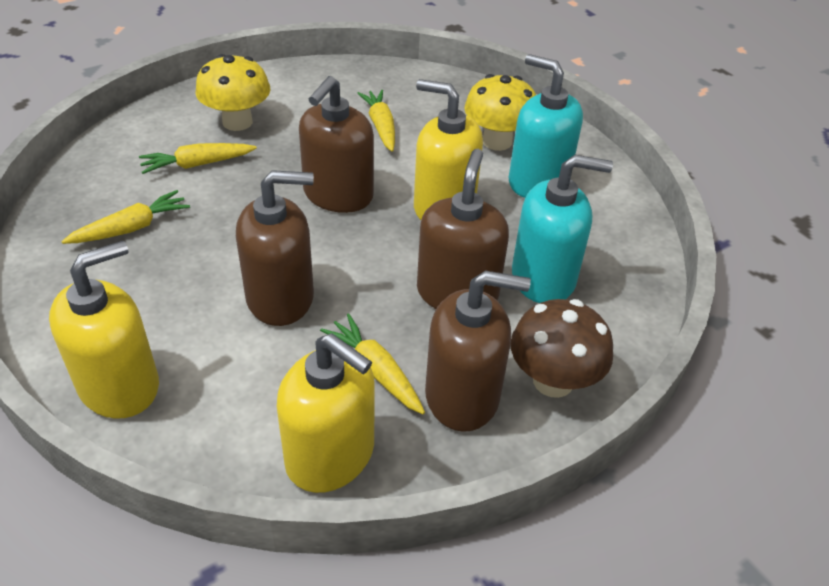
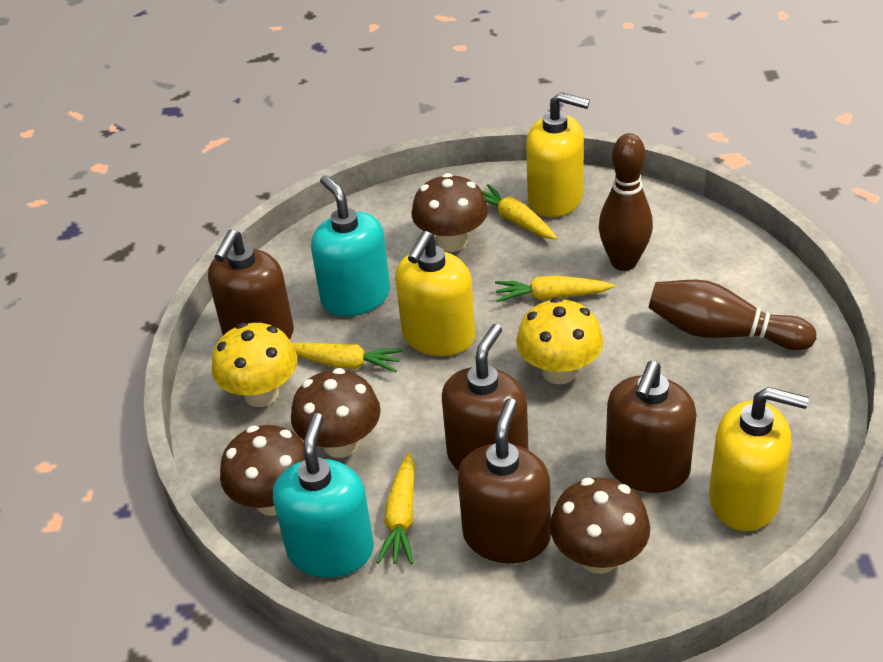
brown bowling pin: 0 -> 2
brown mushroom: 1 -> 4

